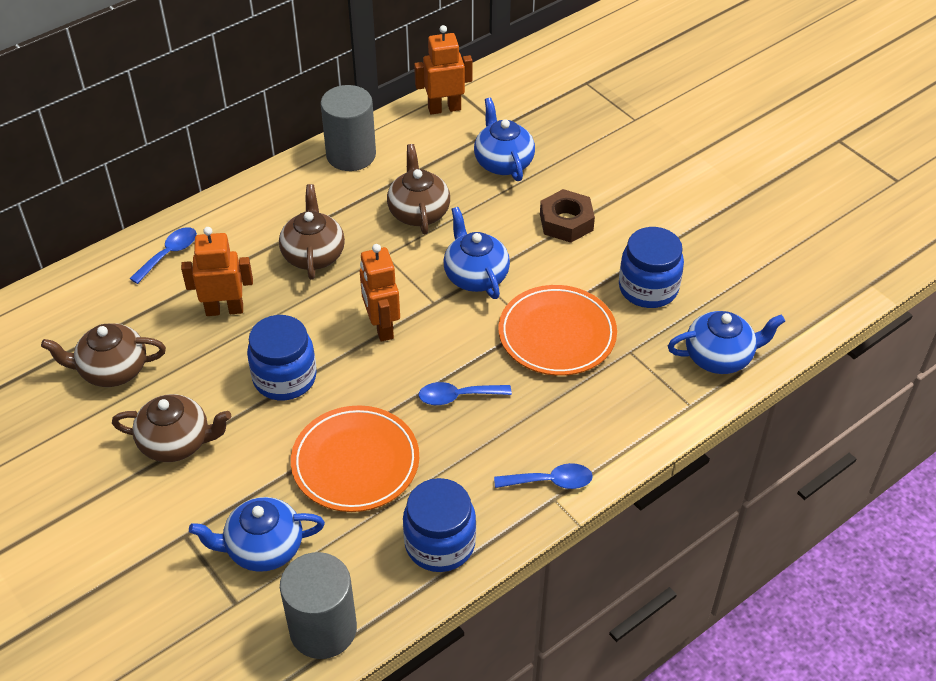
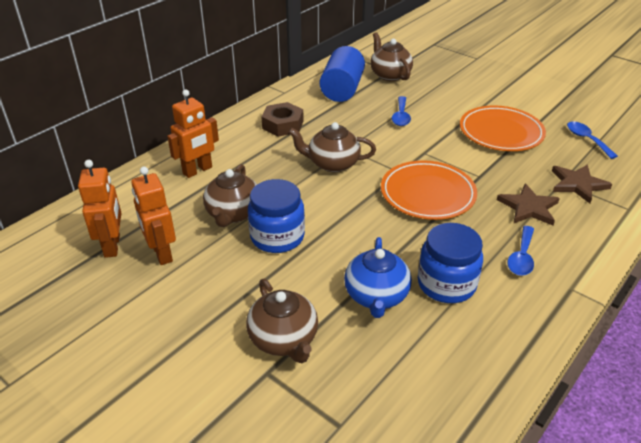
blue cylinder: 0 -> 1
blue jar: 3 -> 2
blue teapot: 4 -> 1
brown star: 0 -> 2
grey cylinder: 2 -> 0

